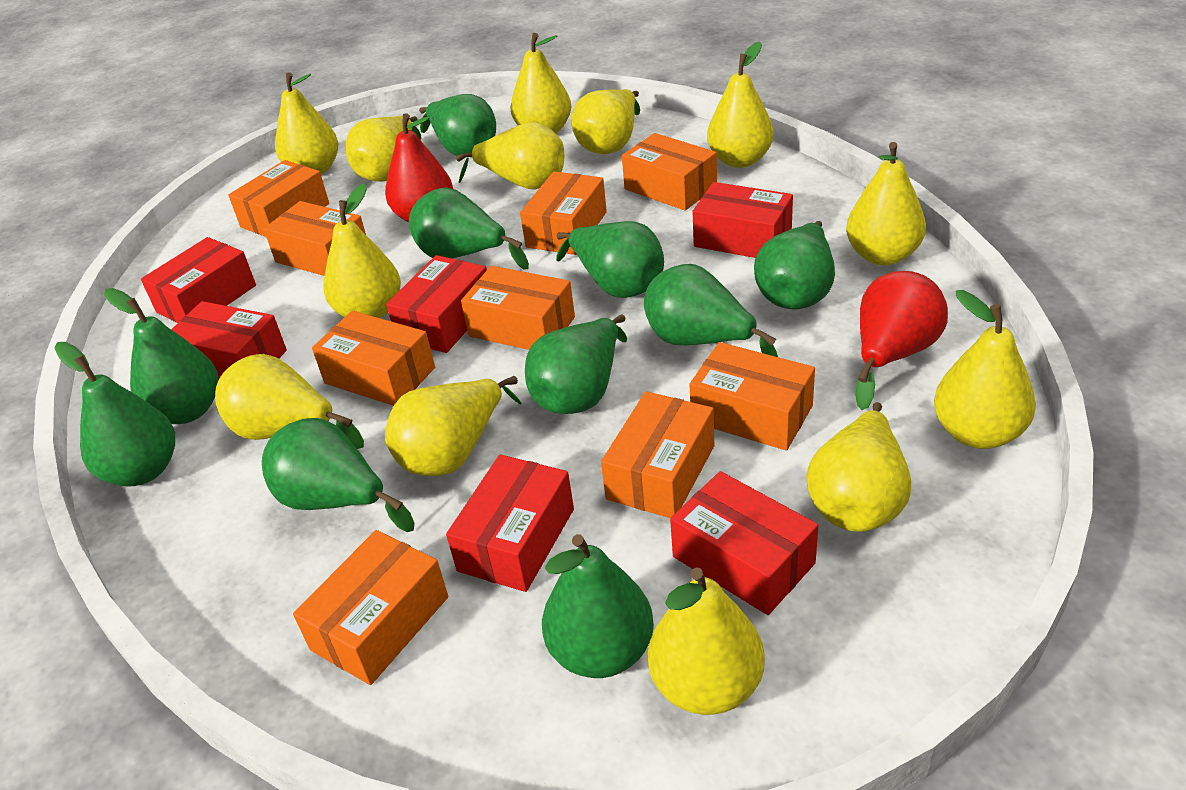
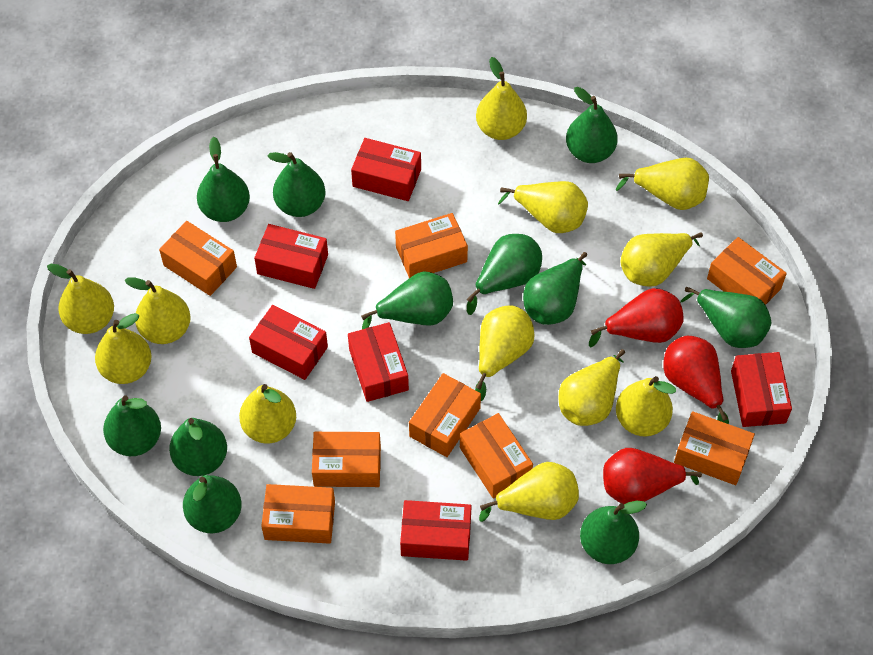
green pear: 10 -> 11
orange box: 9 -> 8
red pear: 2 -> 3
yellow pear: 13 -> 12

